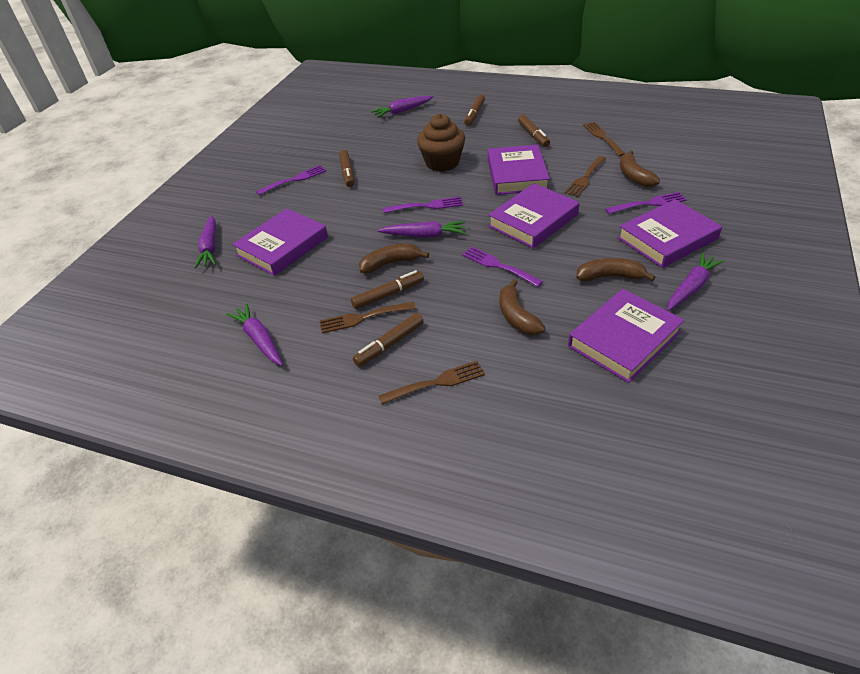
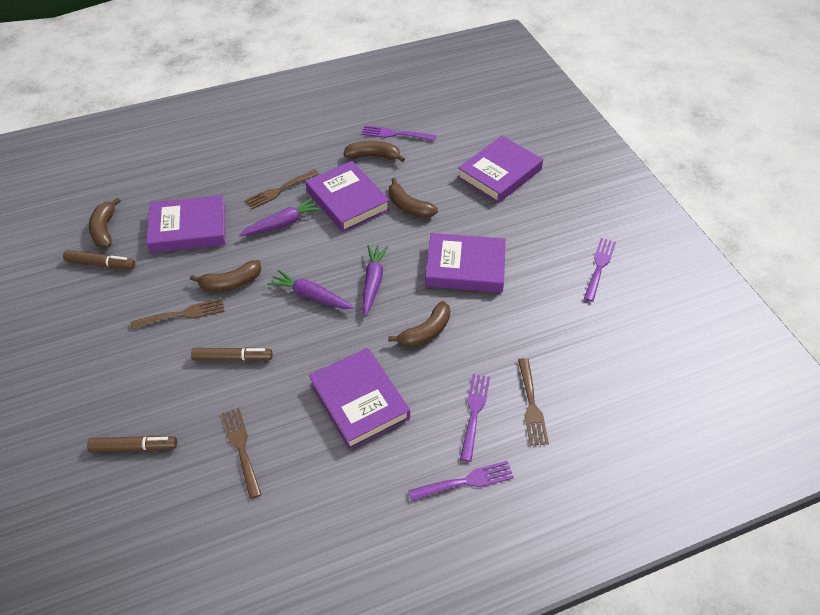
brown banana: 4 -> 5
brown cupcake: 1 -> 0
brown marker: 5 -> 3
purple carrot: 5 -> 3

